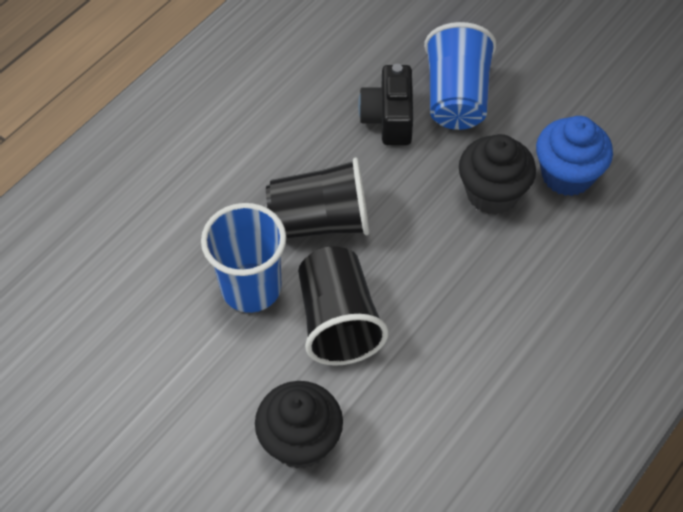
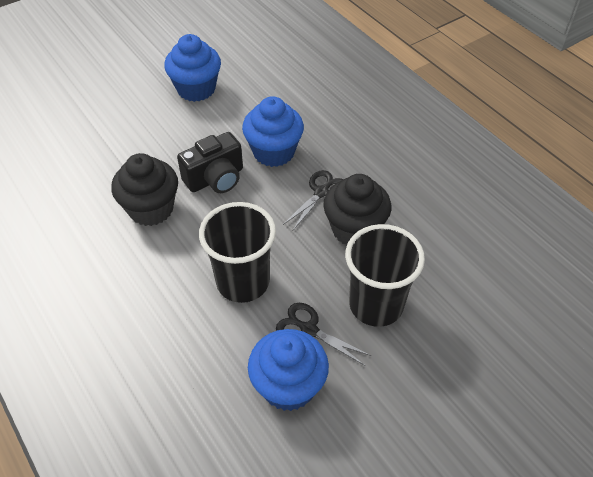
black scissors: 0 -> 2
blue cup: 2 -> 0
blue cupcake: 1 -> 3

